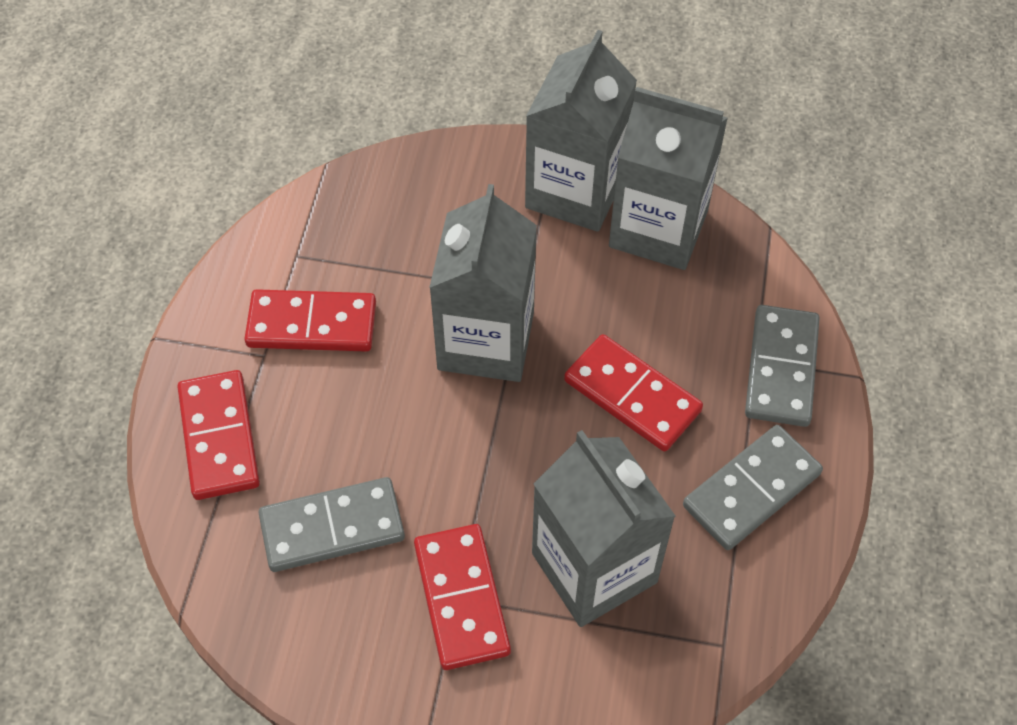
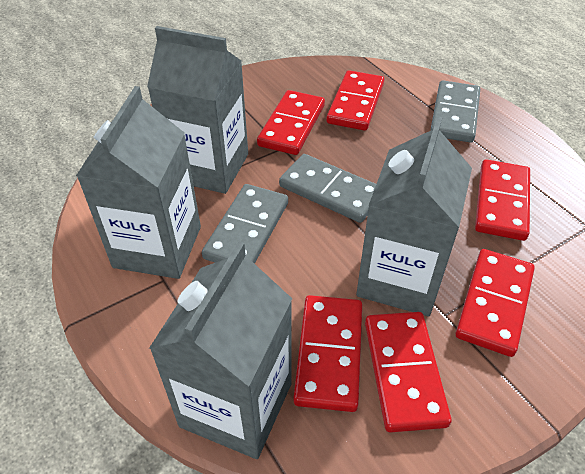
red domino: 4 -> 6

